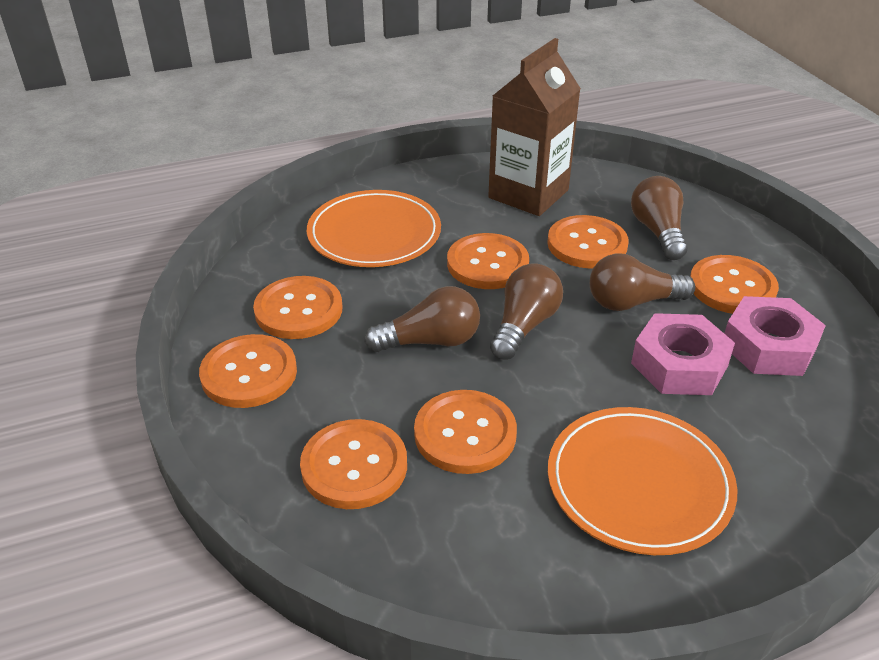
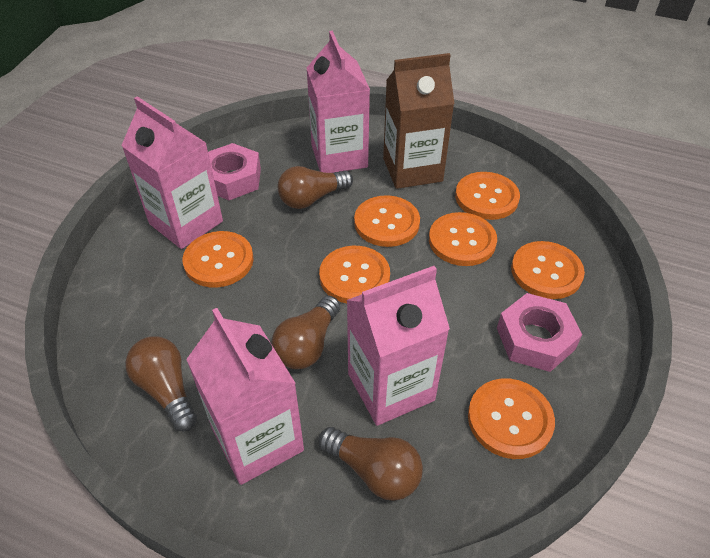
orange plate: 2 -> 0
pink carton: 0 -> 4

